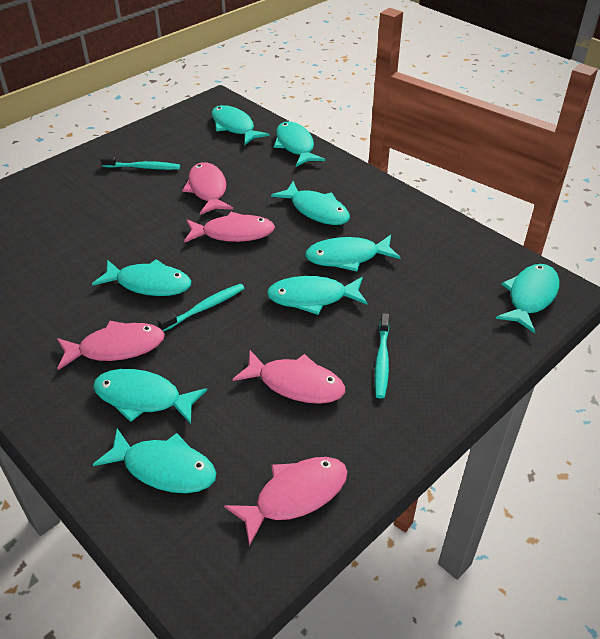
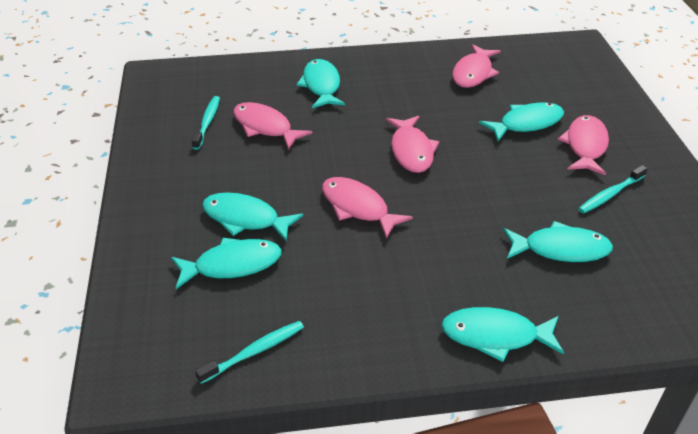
turquoise fish: 9 -> 6

